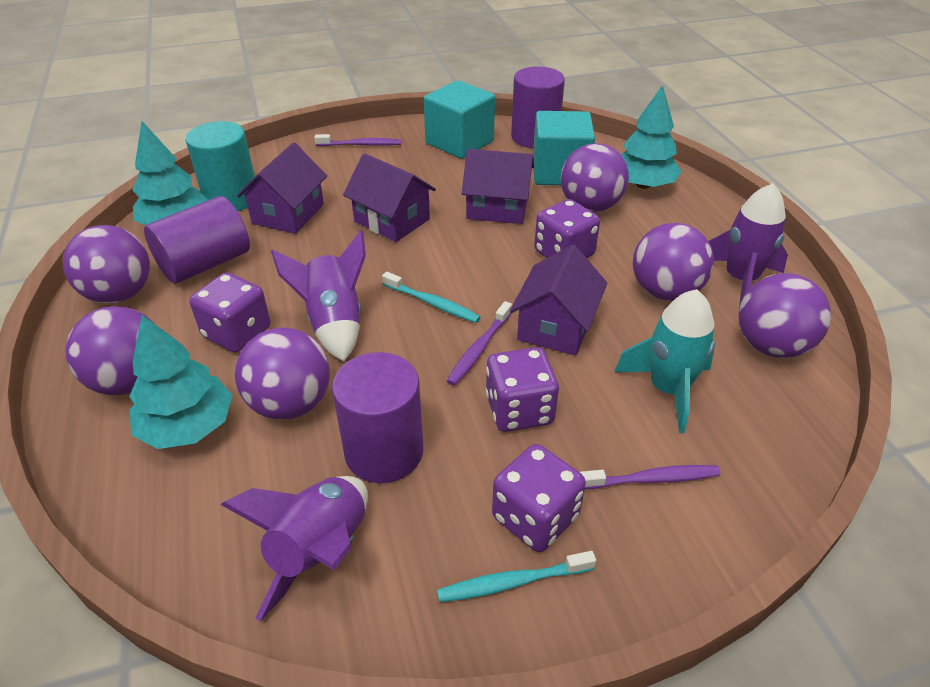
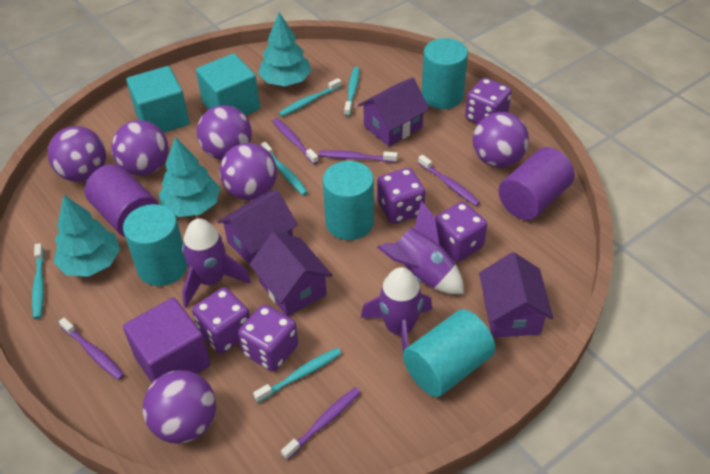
purple cube: 0 -> 1
purple cylinder: 3 -> 2
purple dice: 4 -> 5
purple toothbrush: 3 -> 5
turquoise cylinder: 1 -> 4
turquoise rocket: 1 -> 0
turquoise toothbrush: 2 -> 5

